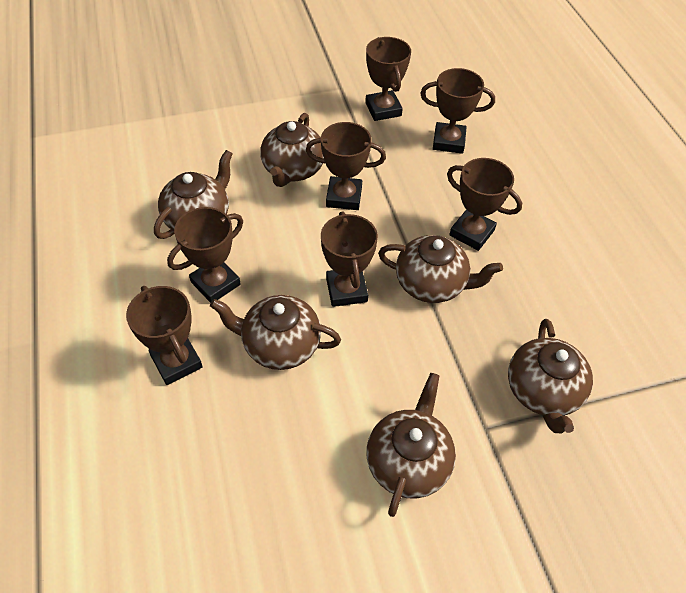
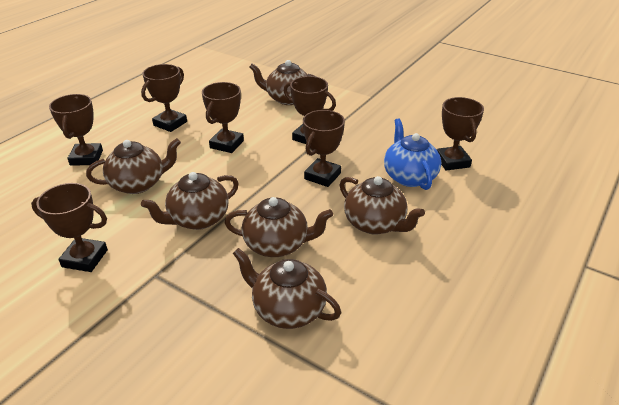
blue teapot: 0 -> 1

